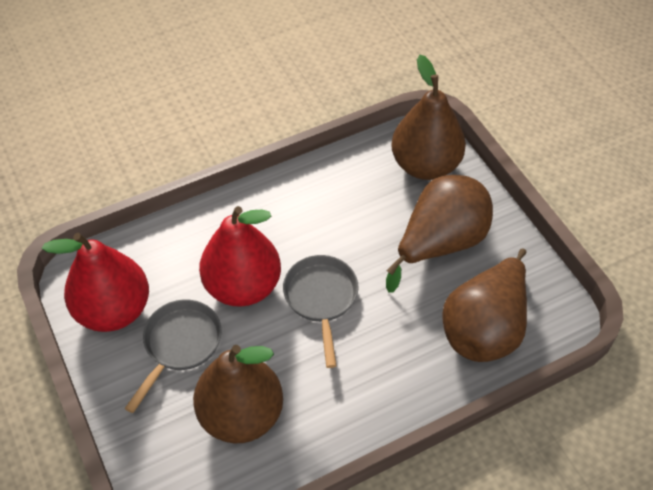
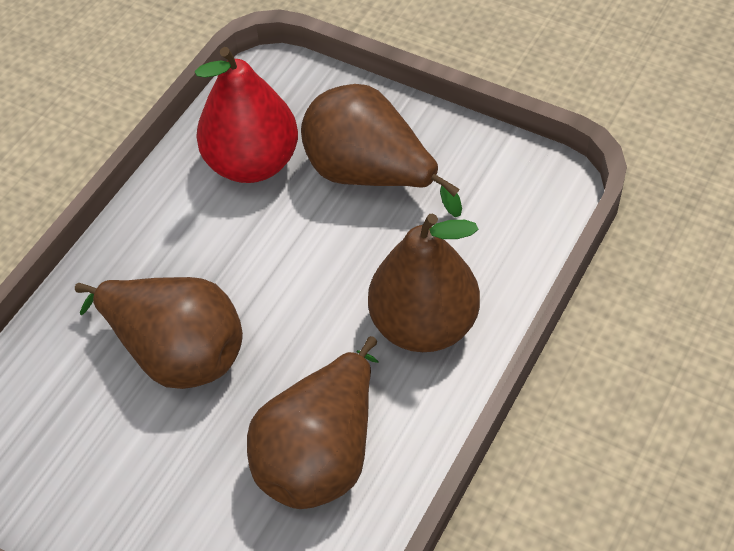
grey pan: 2 -> 0
red pear: 2 -> 1

